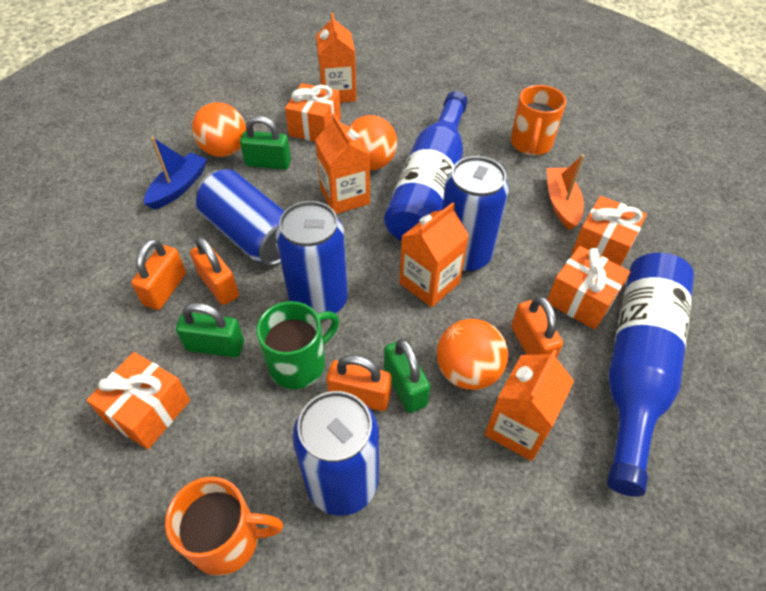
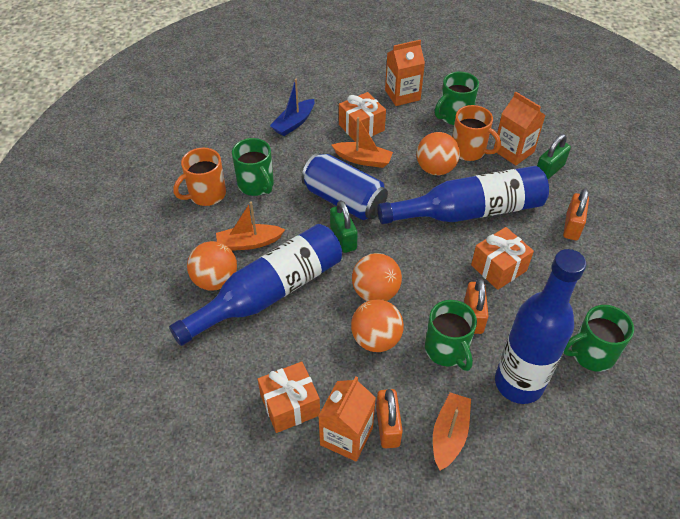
blue bottle: 2 -> 3
blue can: 4 -> 1
green mug: 1 -> 4
green padlock: 3 -> 2
orange ball: 3 -> 4
orange boat: 1 -> 3
orange carton: 4 -> 3
orange gift: 4 -> 3
orange padlock: 4 -> 3

